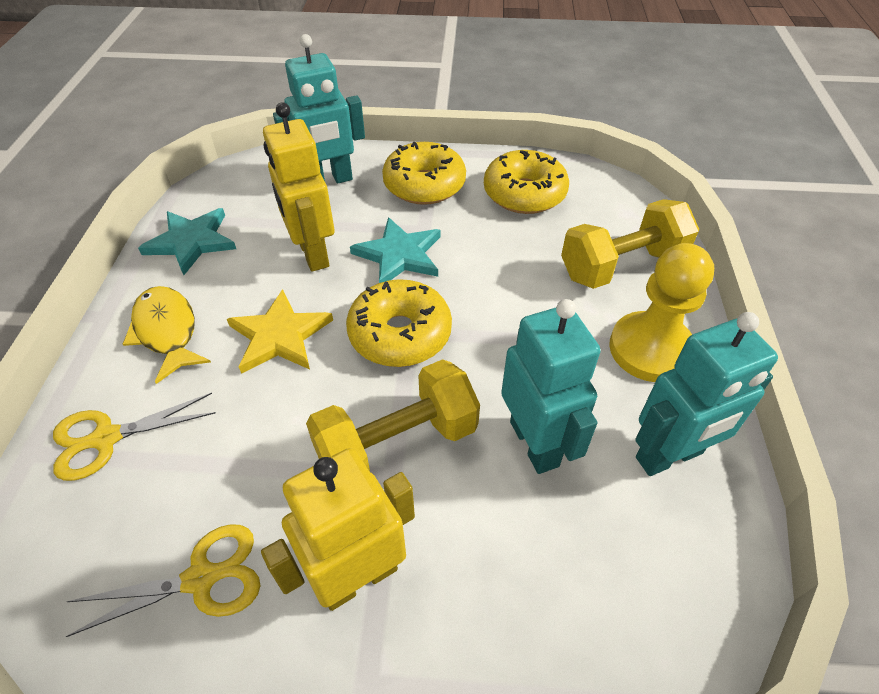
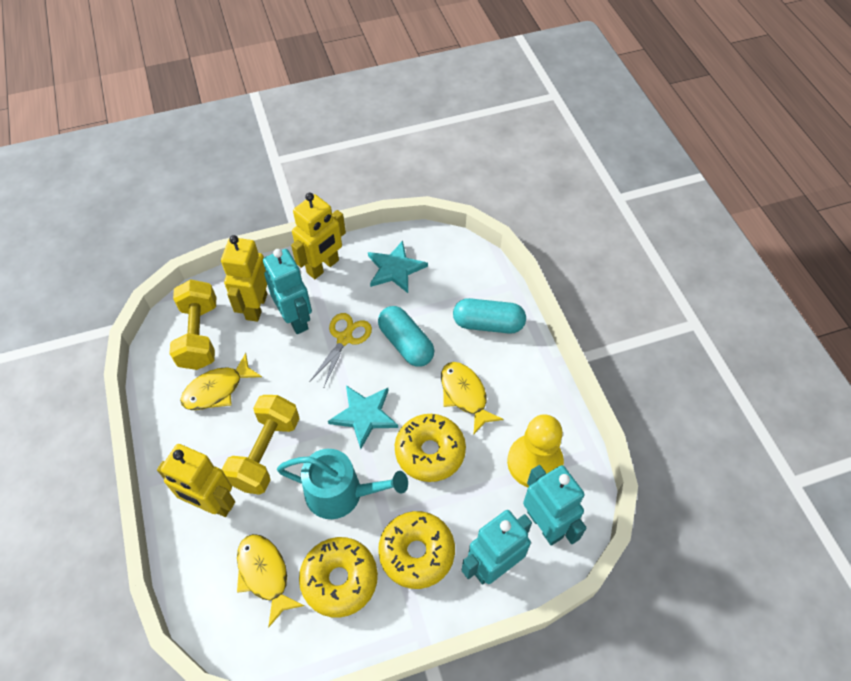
turquoise capsule: 0 -> 2
turquoise watering can: 0 -> 1
yellow fish: 1 -> 3
yellow robot: 2 -> 3
yellow scissors: 2 -> 1
yellow star: 1 -> 0

